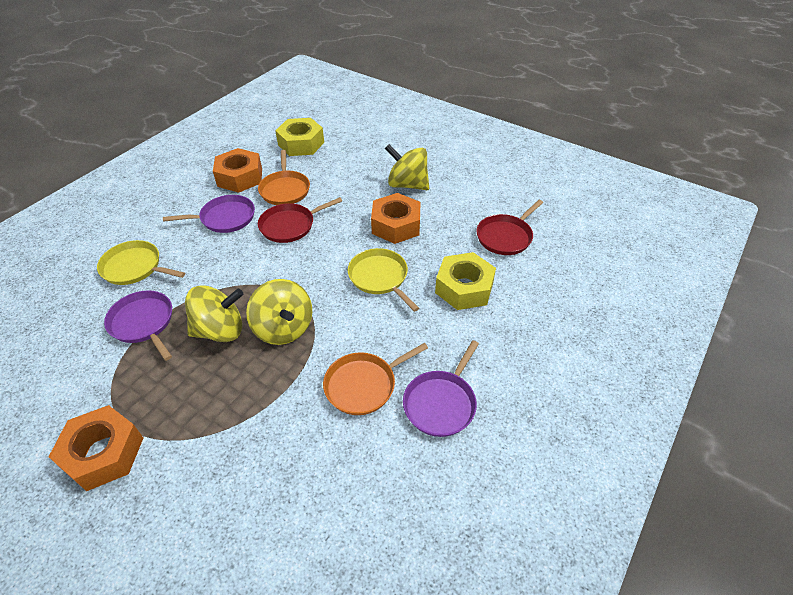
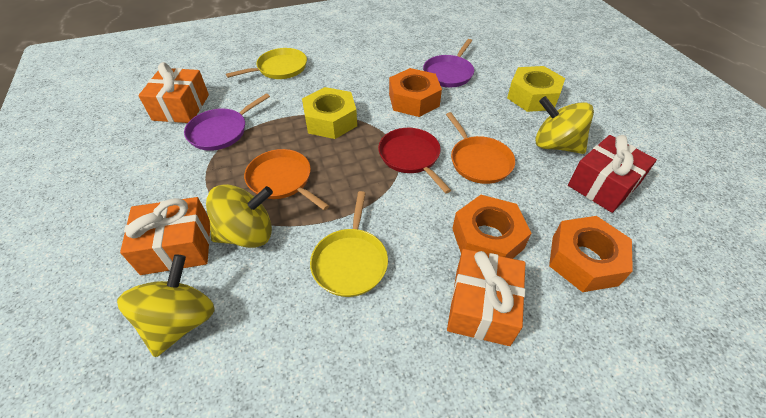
orange gift: 0 -> 3
purple pan: 3 -> 2
red gift: 0 -> 1
red pan: 2 -> 1

